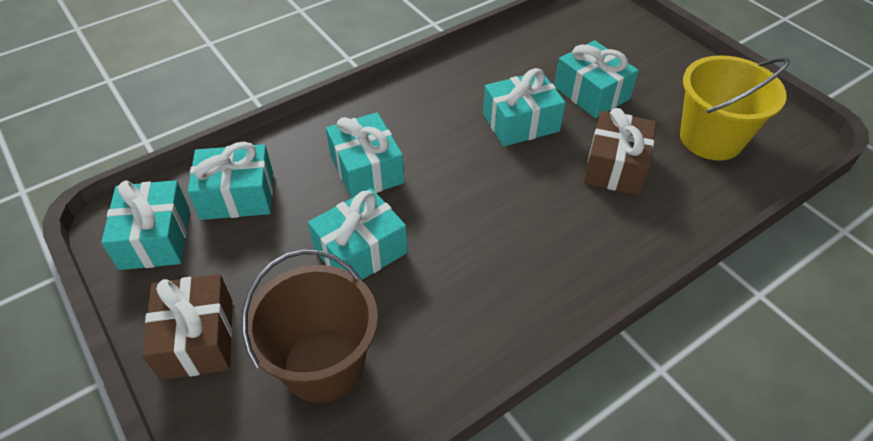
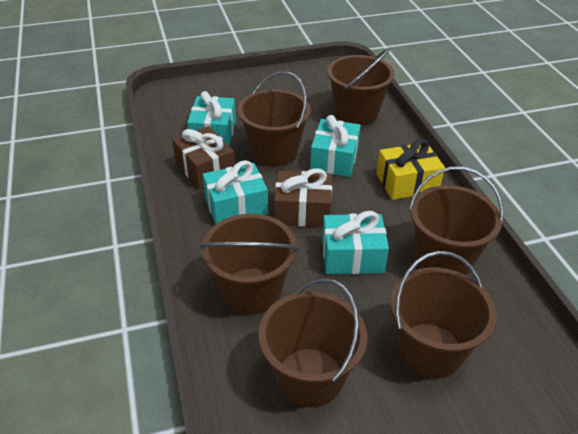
brown bucket: 1 -> 6
turquoise gift: 6 -> 4
yellow bucket: 1 -> 0
yellow gift: 0 -> 1

